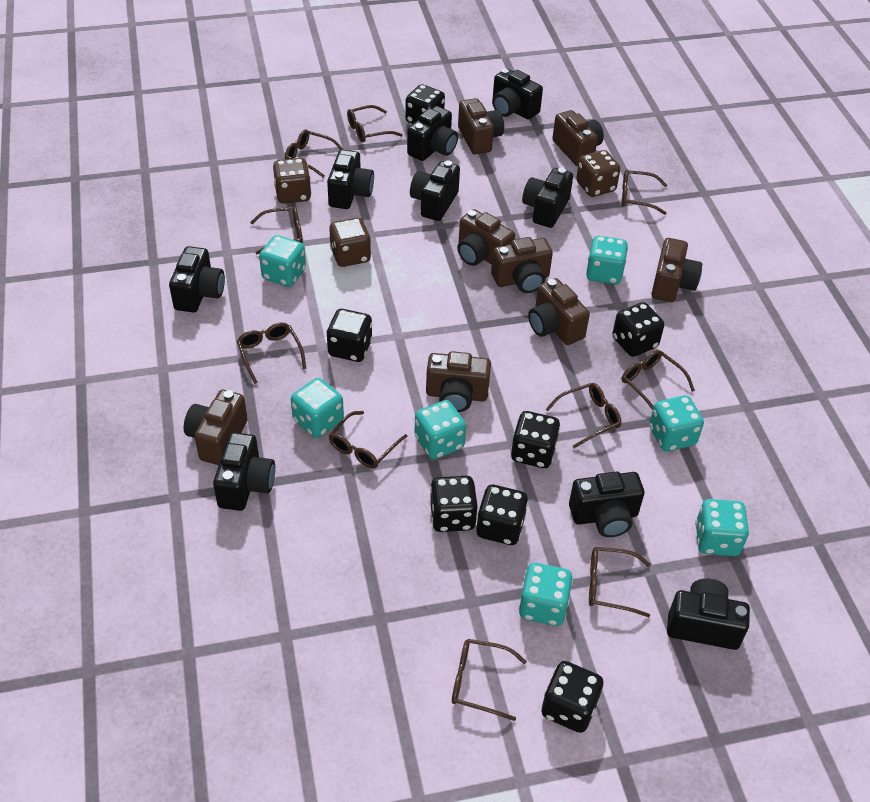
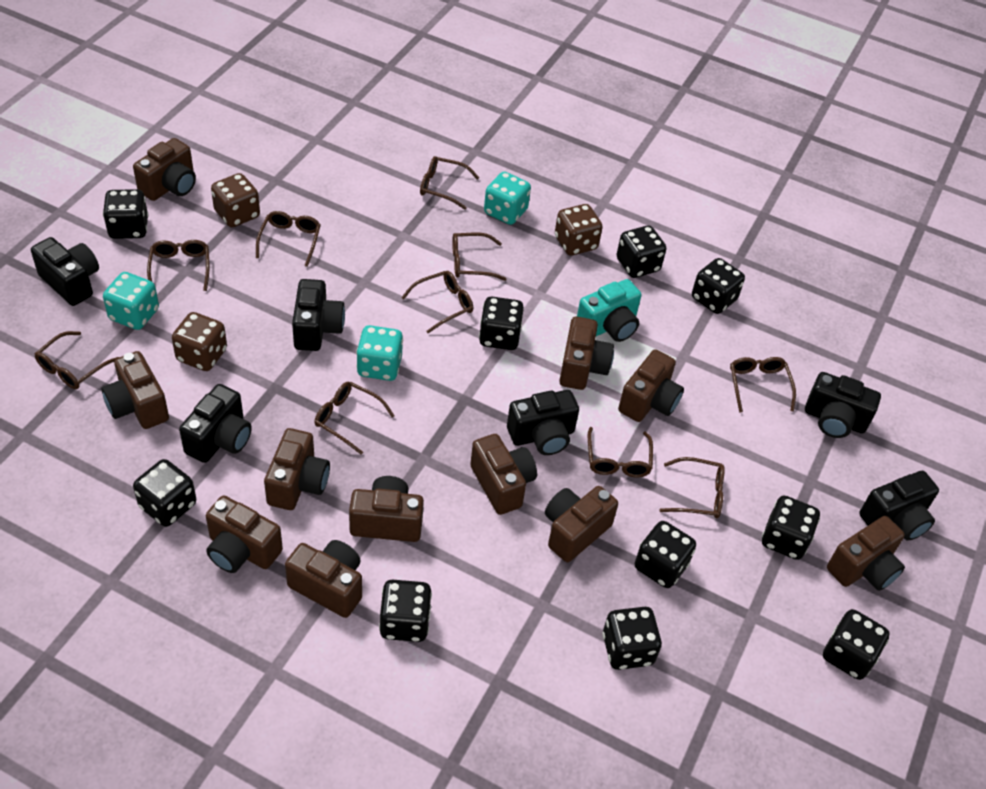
black camera: 9 -> 6
black dice: 7 -> 10
brown camera: 8 -> 11
turquoise camera: 0 -> 1
turquoise dice: 7 -> 3

